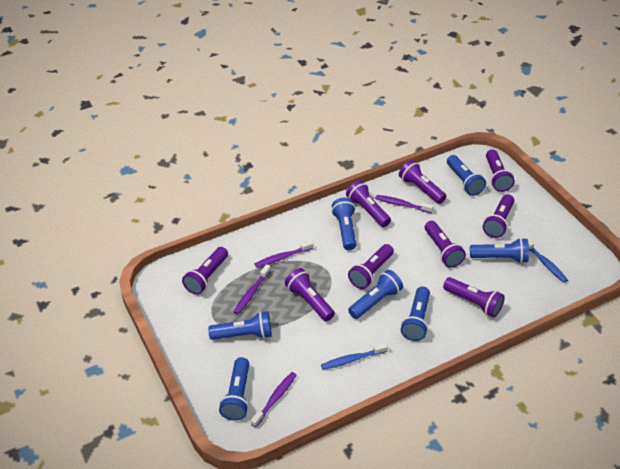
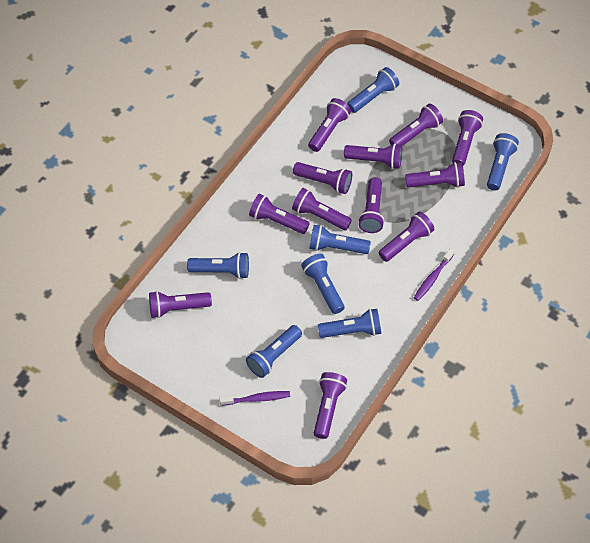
blue toothbrush: 2 -> 0
purple flashlight: 9 -> 12
purple toothbrush: 4 -> 2

